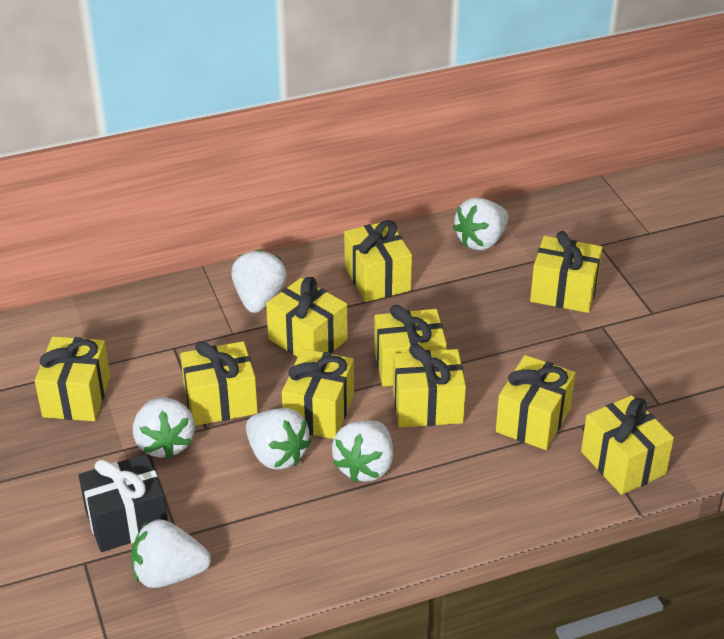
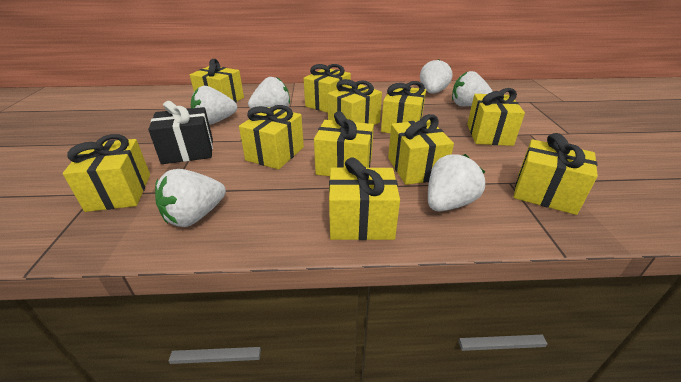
yellow gift: 10 -> 11

